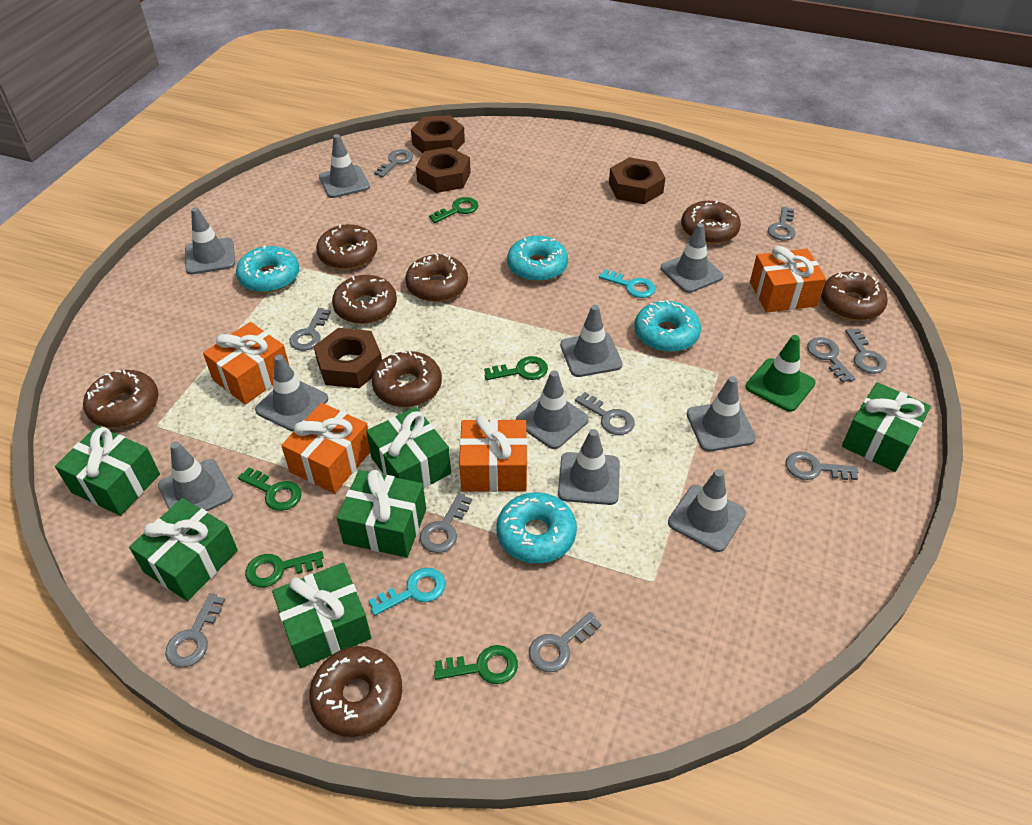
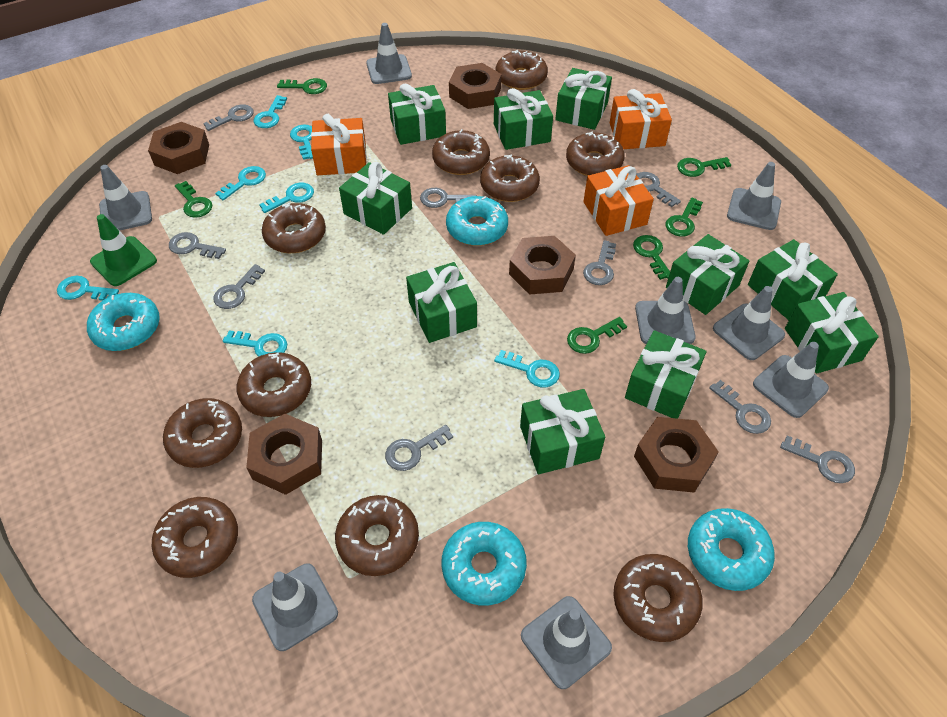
brown donut: 8 -> 10
brown nut: 4 -> 5
green gift: 6 -> 10
green key: 5 -> 6
grey key: 10 -> 9
grey traffic cone: 10 -> 8
orange gift: 4 -> 3
turquoise key: 2 -> 7

